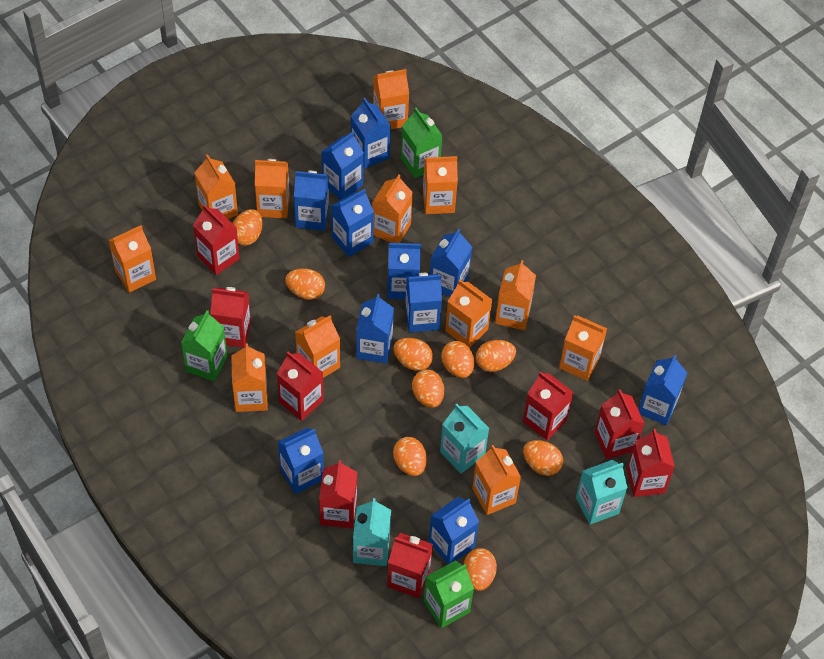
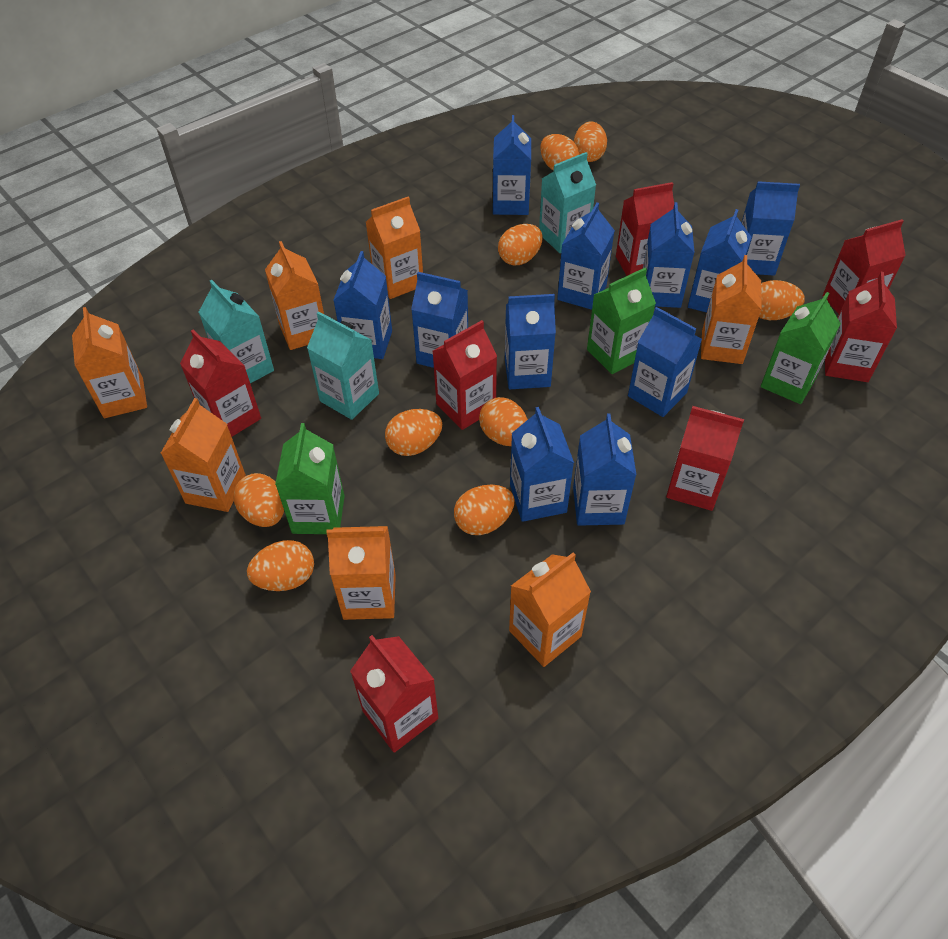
orange carton: 12 -> 7
red carton: 8 -> 7

